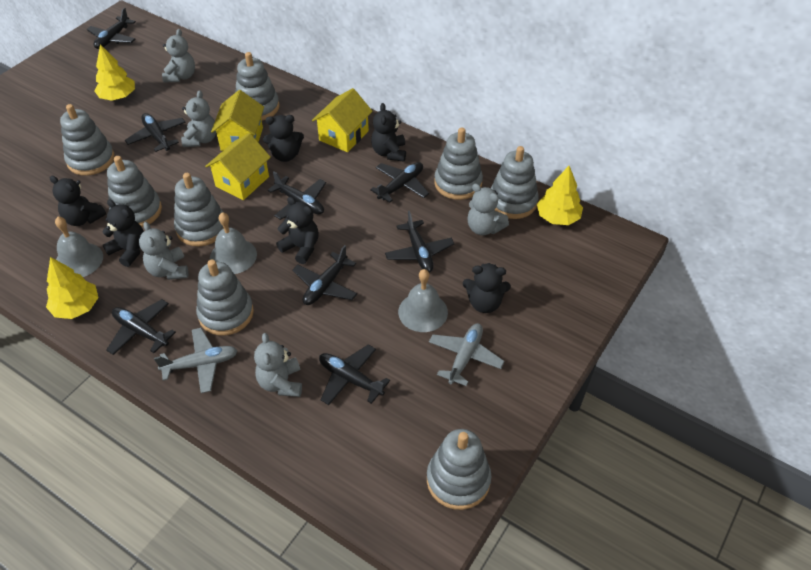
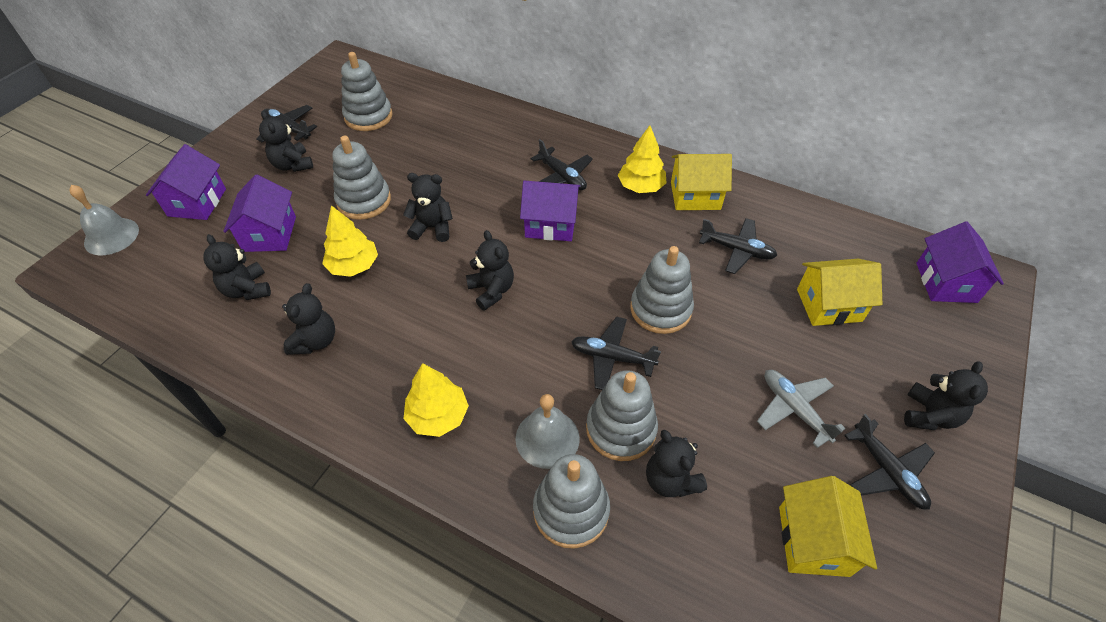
black plane: 8 -> 5
black teddy bear: 6 -> 7
grey bell: 3 -> 2
grey plane: 2 -> 1
grey stacking toy: 8 -> 5
grey teddy bear: 5 -> 0
purple house: 0 -> 4

